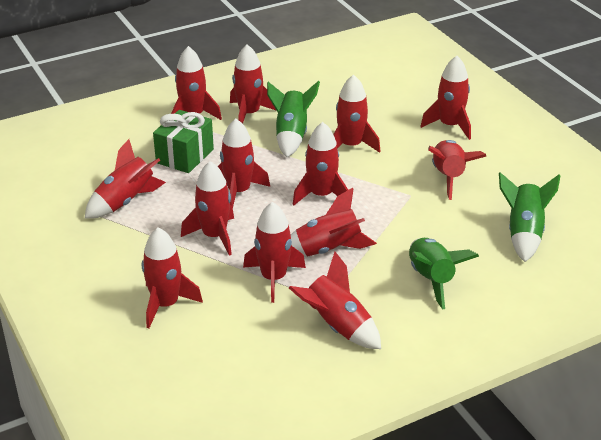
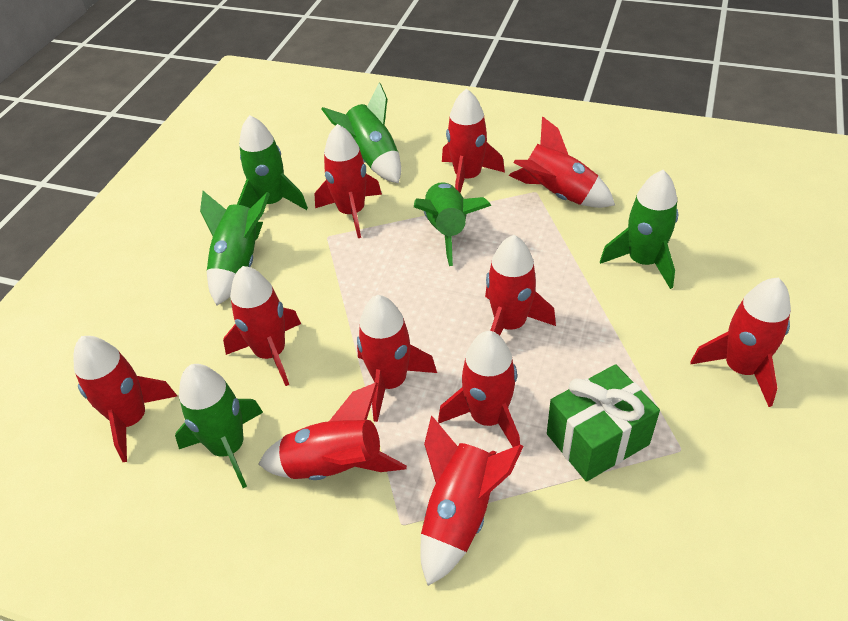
green rocket: 3 -> 6
red rocket: 13 -> 11

